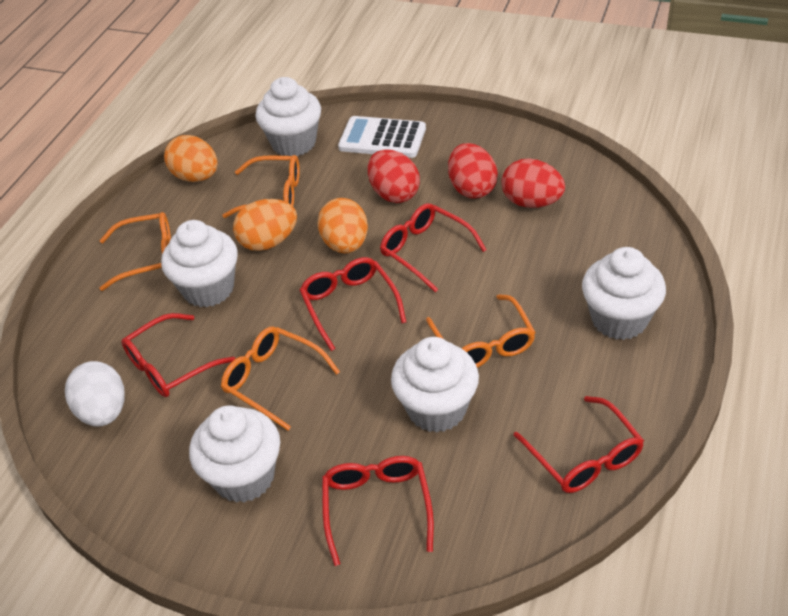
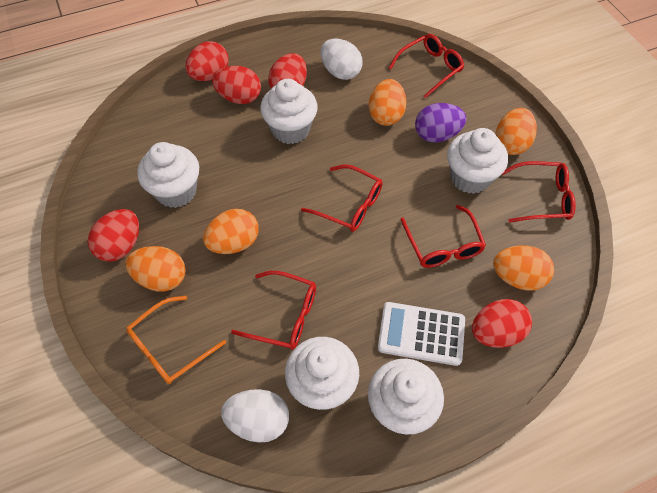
orange egg: 3 -> 5
orange glasses: 4 -> 1
purple egg: 0 -> 1
red egg: 3 -> 5
white egg: 1 -> 2

